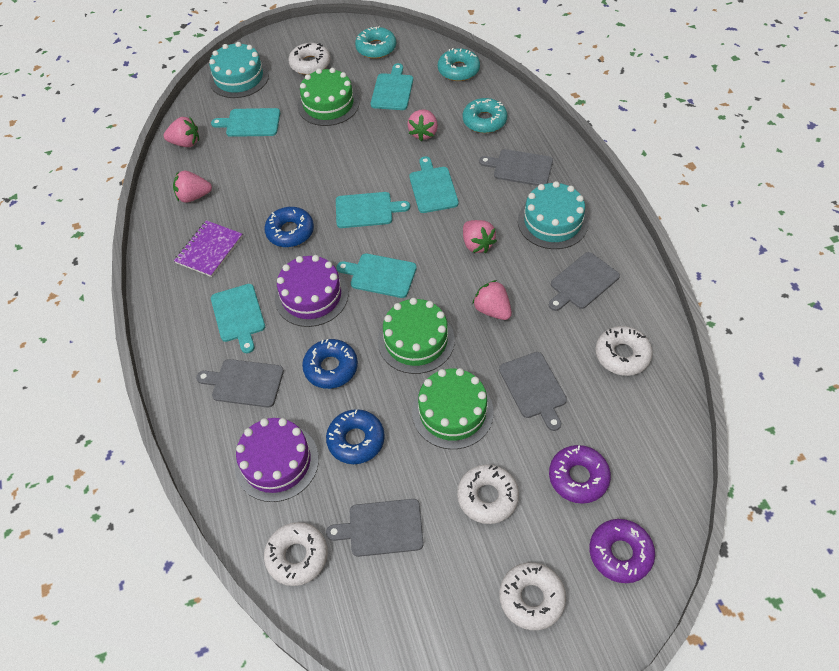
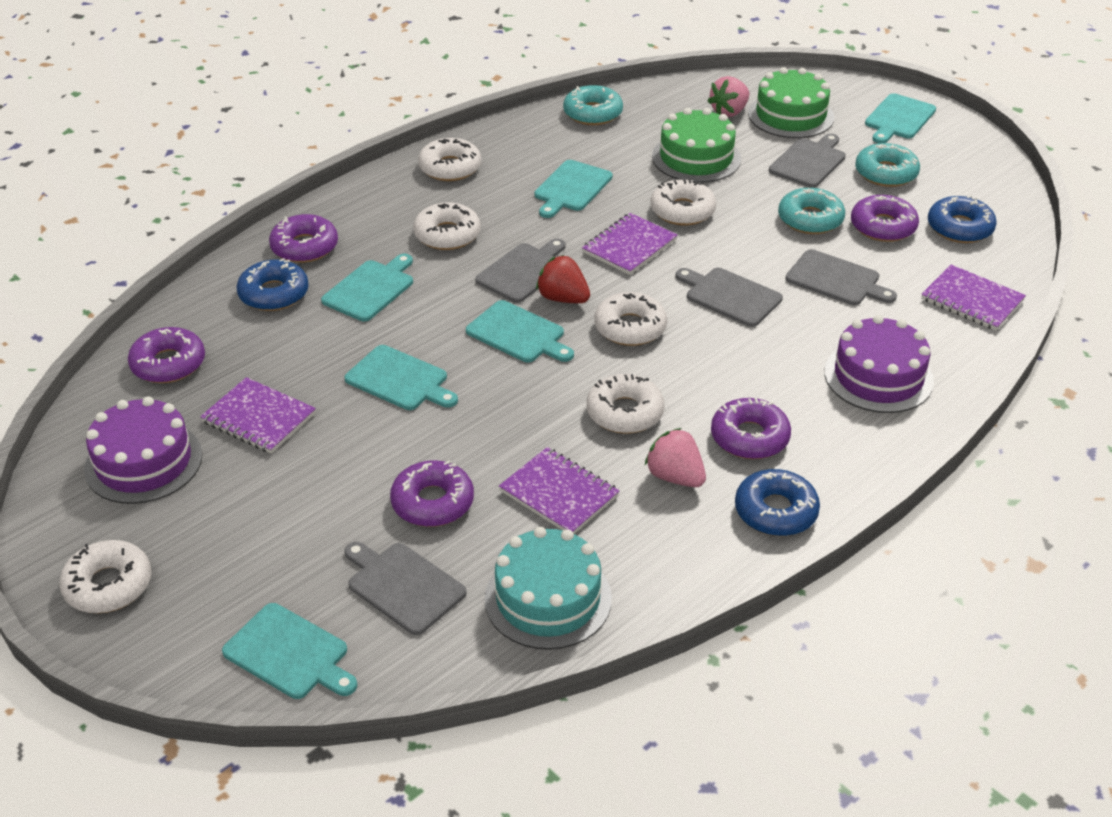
green cake: 3 -> 2
pink strawberry: 5 -> 2
purple donut: 2 -> 5
purple notebook: 1 -> 4
red strawberry: 0 -> 1
turquoise cake: 2 -> 1
white donut: 5 -> 6

